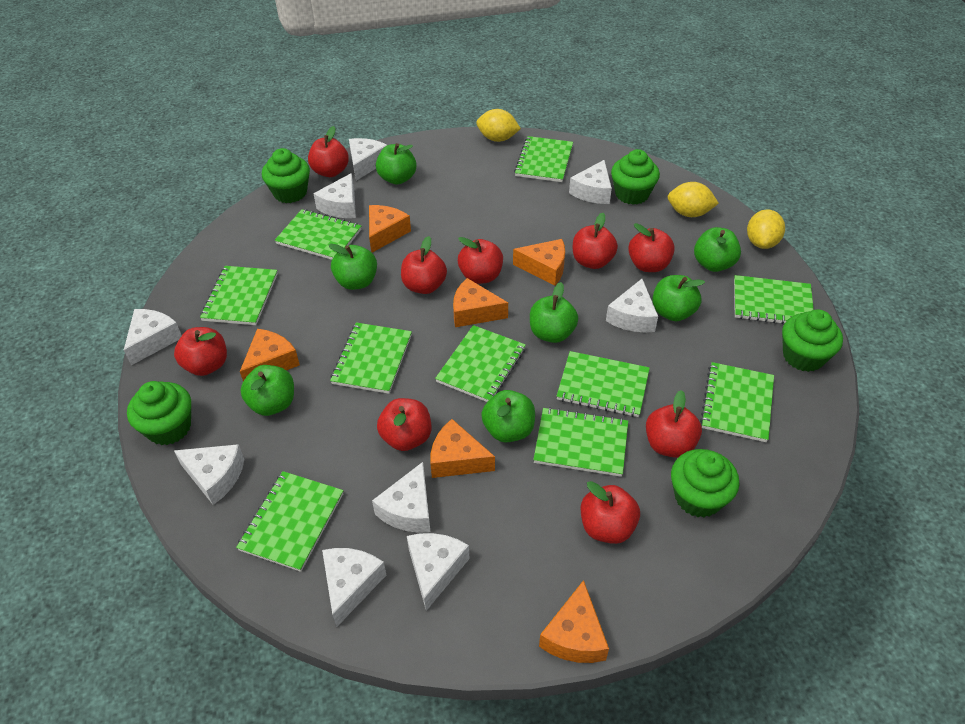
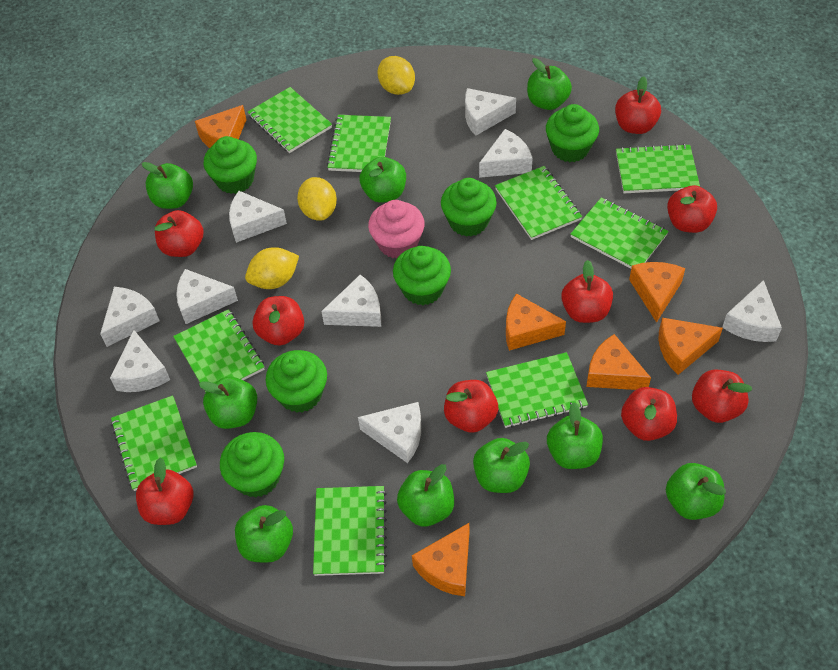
green apple: 7 -> 9
green cupcake: 5 -> 6
green notebook: 10 -> 9
pink cupcake: 0 -> 1

